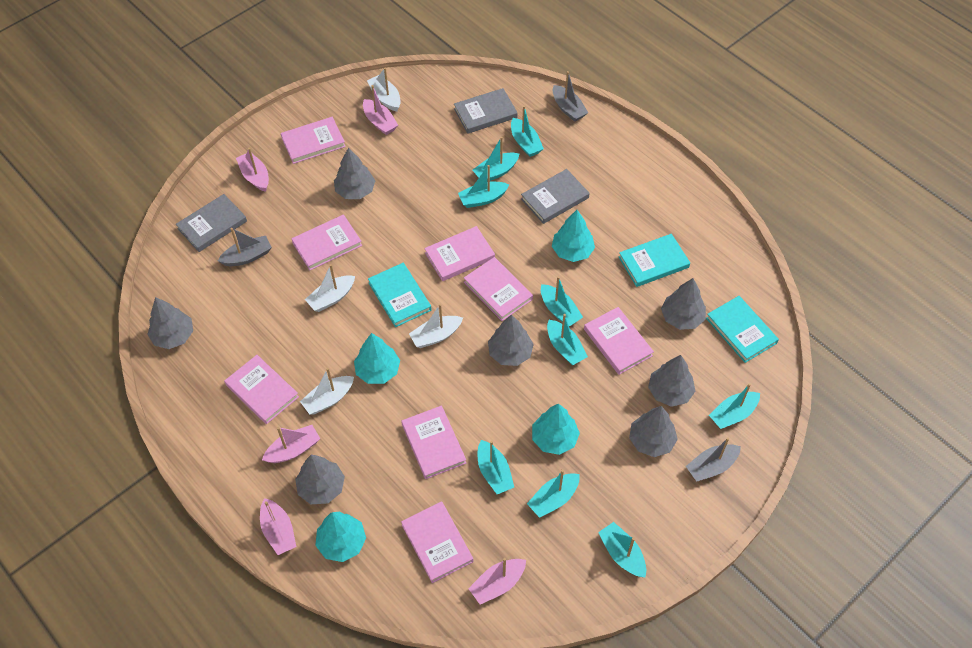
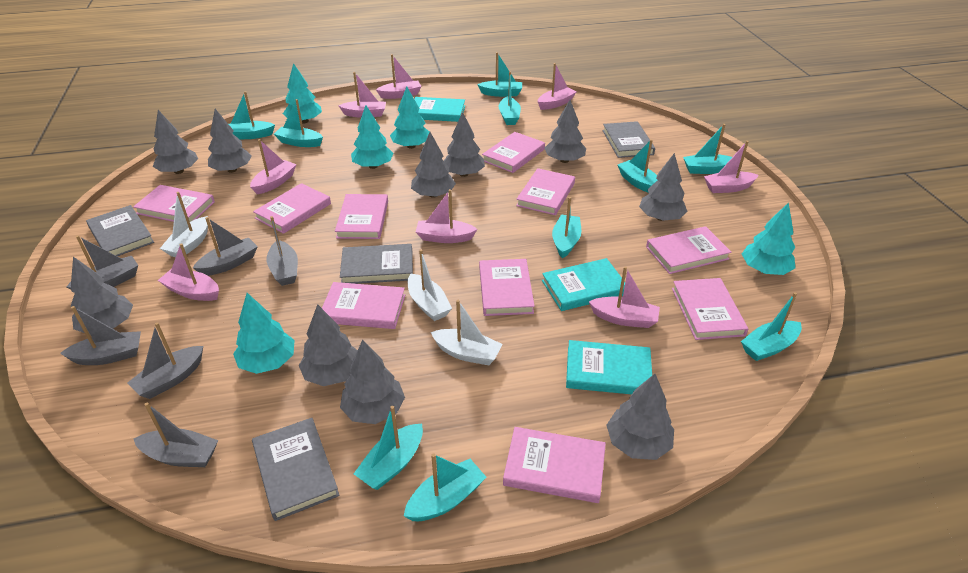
grey boat: 3 -> 6
grey book: 3 -> 4
grey tree: 7 -> 10
pink boat: 5 -> 8
pink book: 8 -> 10
turquoise boat: 9 -> 10
turquoise tree: 4 -> 5
white boat: 4 -> 3

